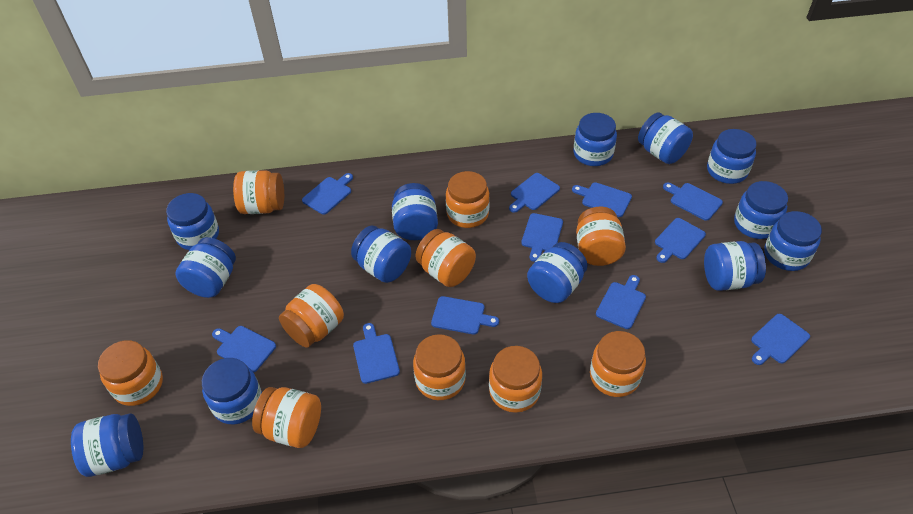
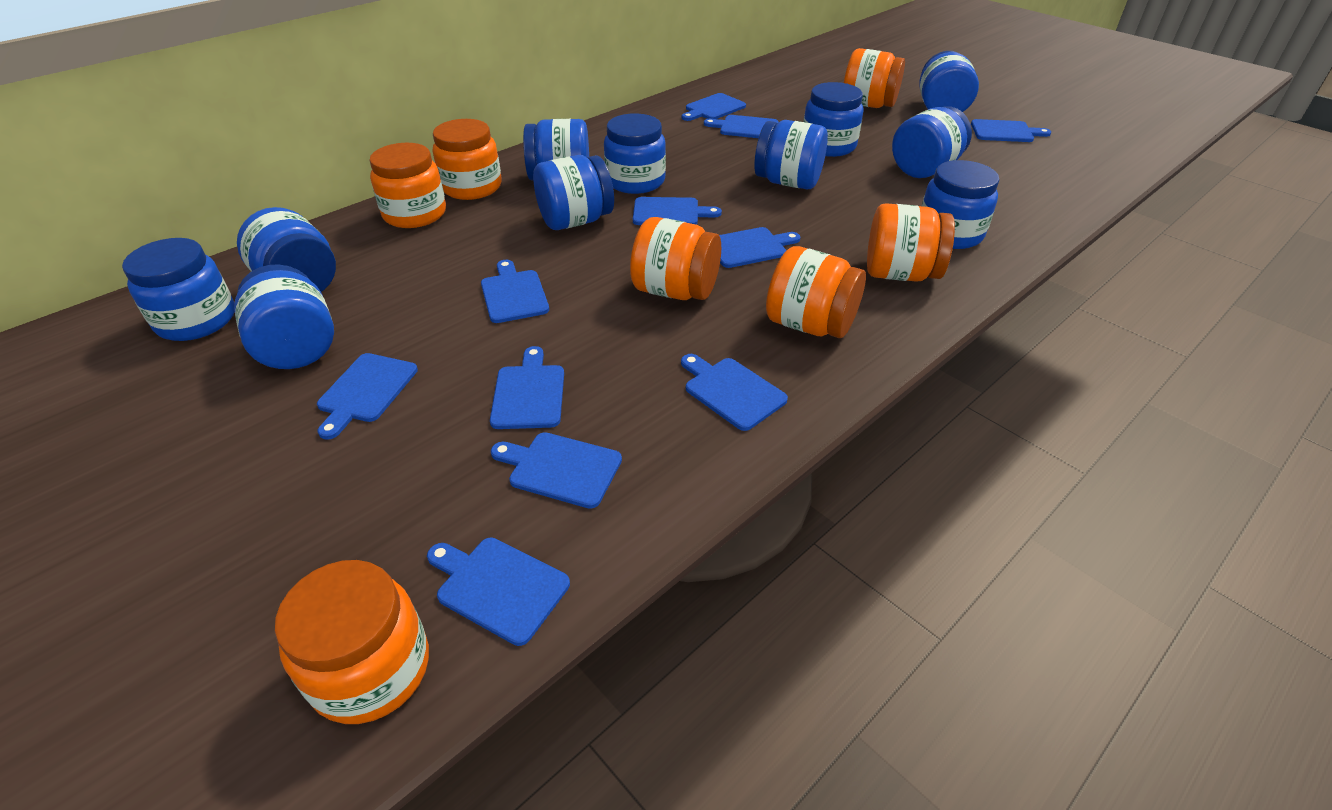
blue jar: 13 -> 11
orange jar: 10 -> 7

